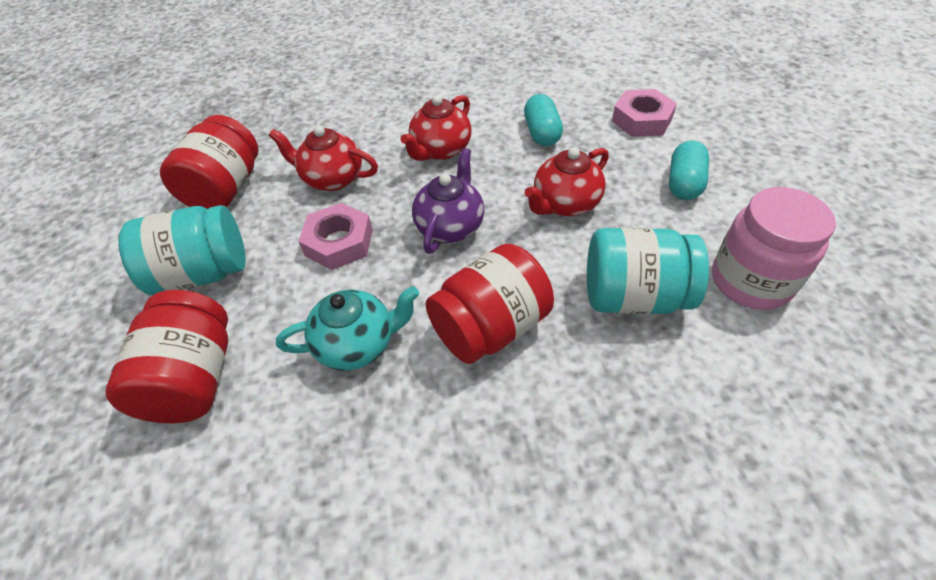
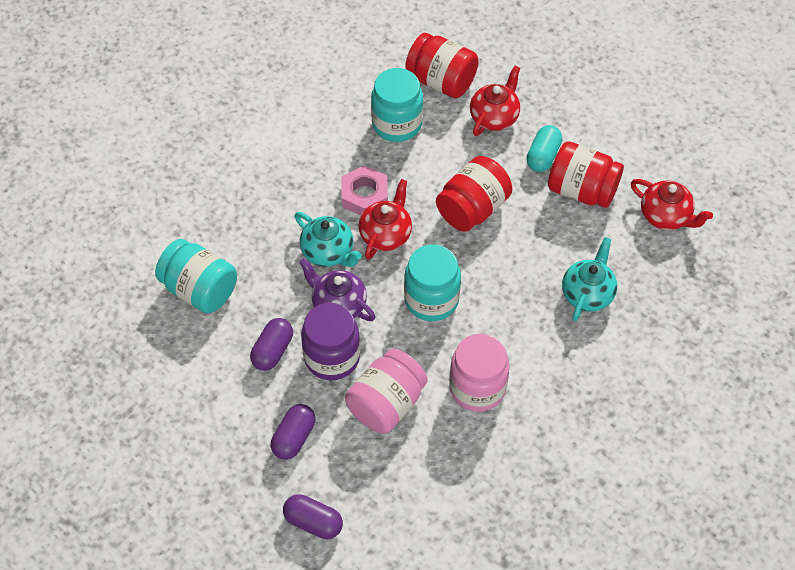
pink jar: 1 -> 2
pink nut: 2 -> 1
purple capsule: 0 -> 3
purple jar: 0 -> 1
turquoise capsule: 2 -> 1
turquoise jar: 2 -> 3
turquoise teapot: 1 -> 2

